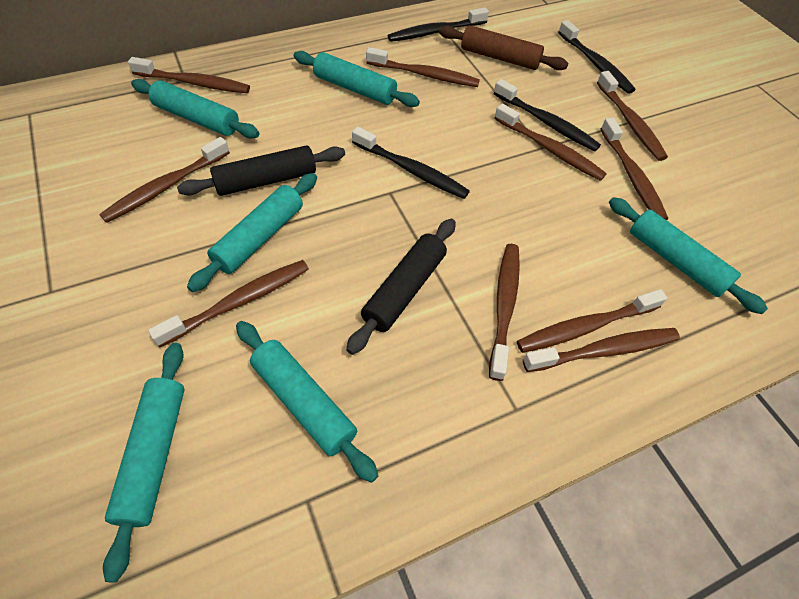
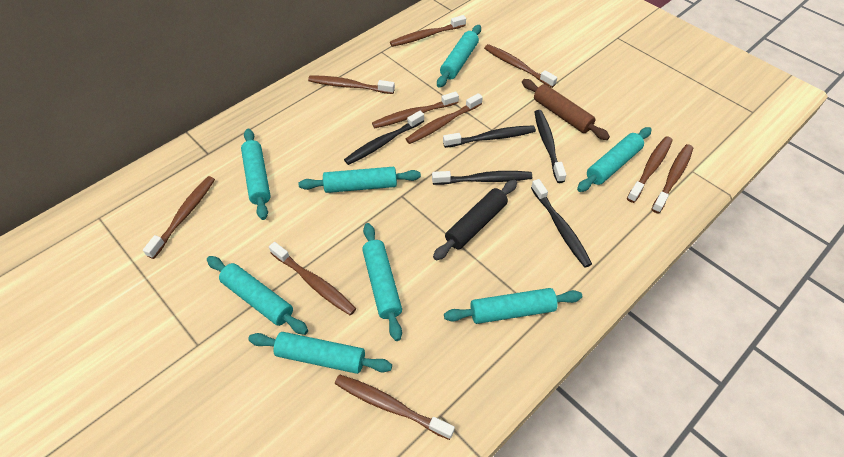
black rolling pin: 2 -> 1
black toothbrush: 4 -> 5
turquoise rolling pin: 6 -> 8

